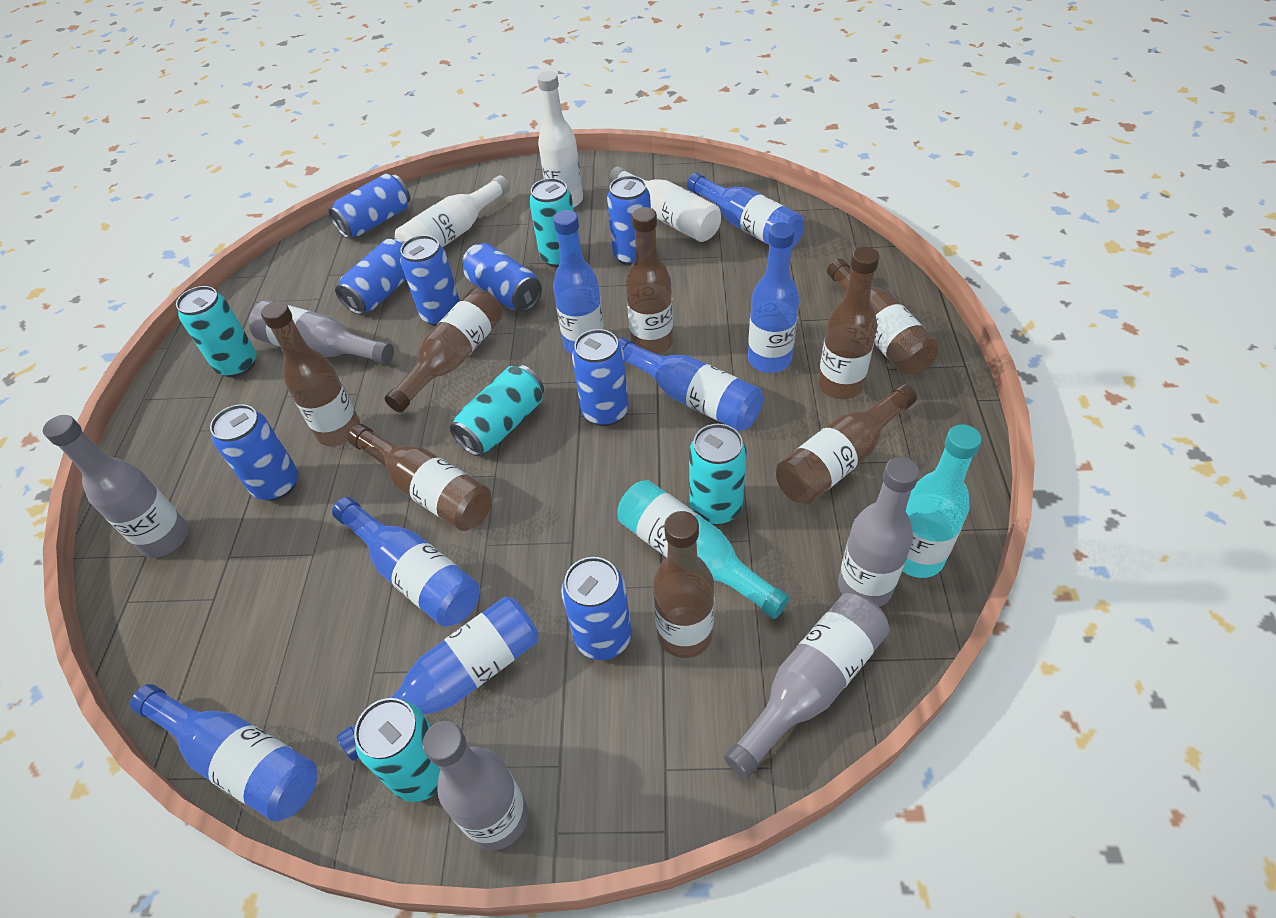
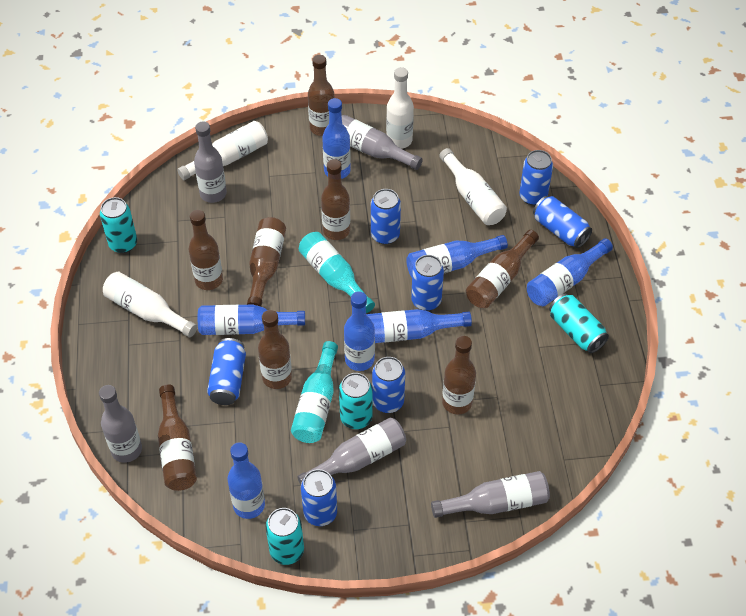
blue can: 8 -> 7
turquoise can: 5 -> 4
white bottle: 3 -> 4

